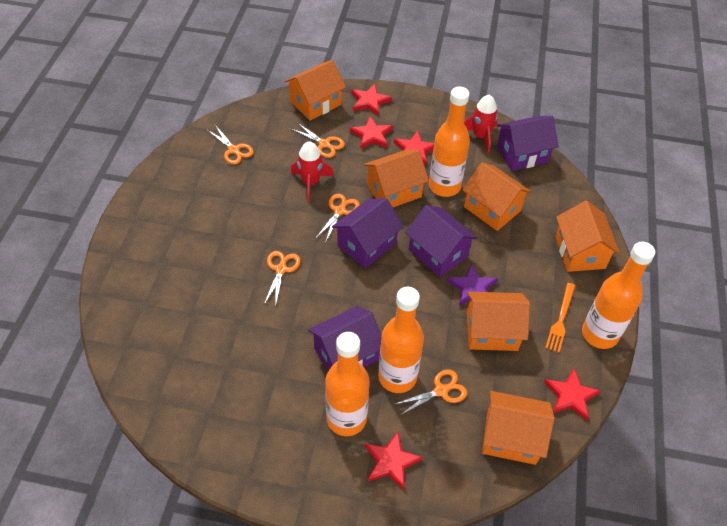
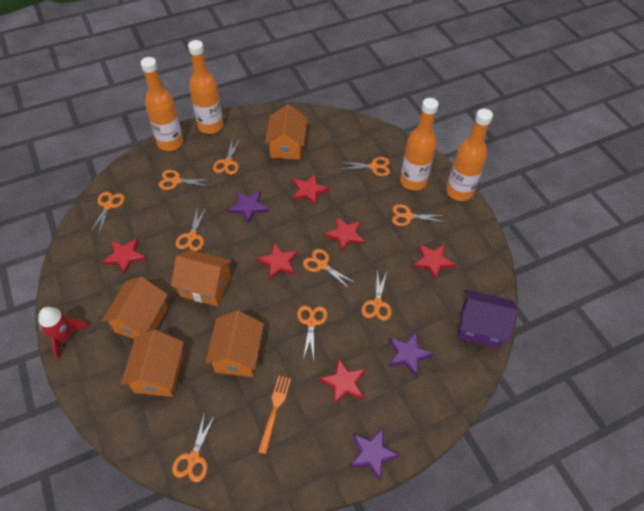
orange house: 6 -> 5
orange scissors: 5 -> 10
purple house: 4 -> 1
purple star: 1 -> 3
red rocket: 2 -> 1
red star: 5 -> 6

